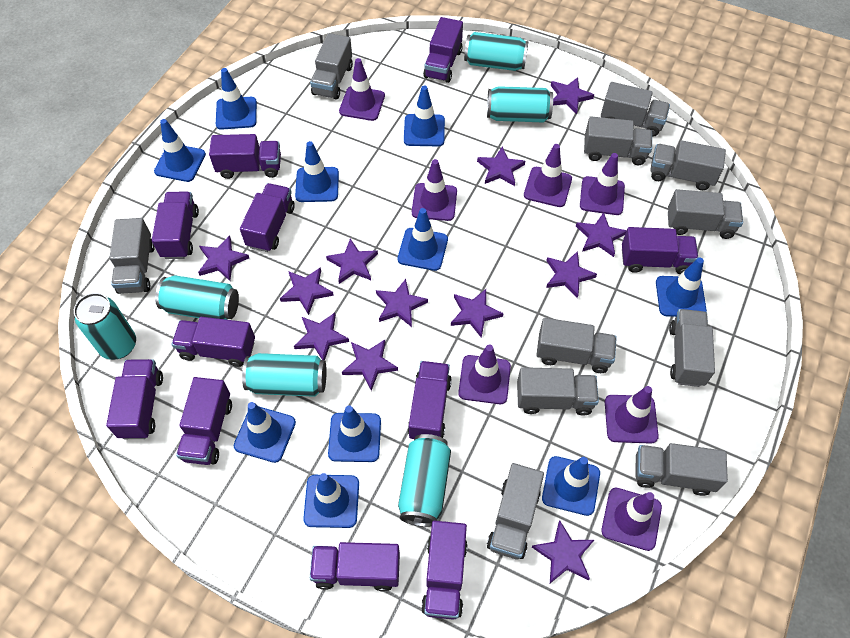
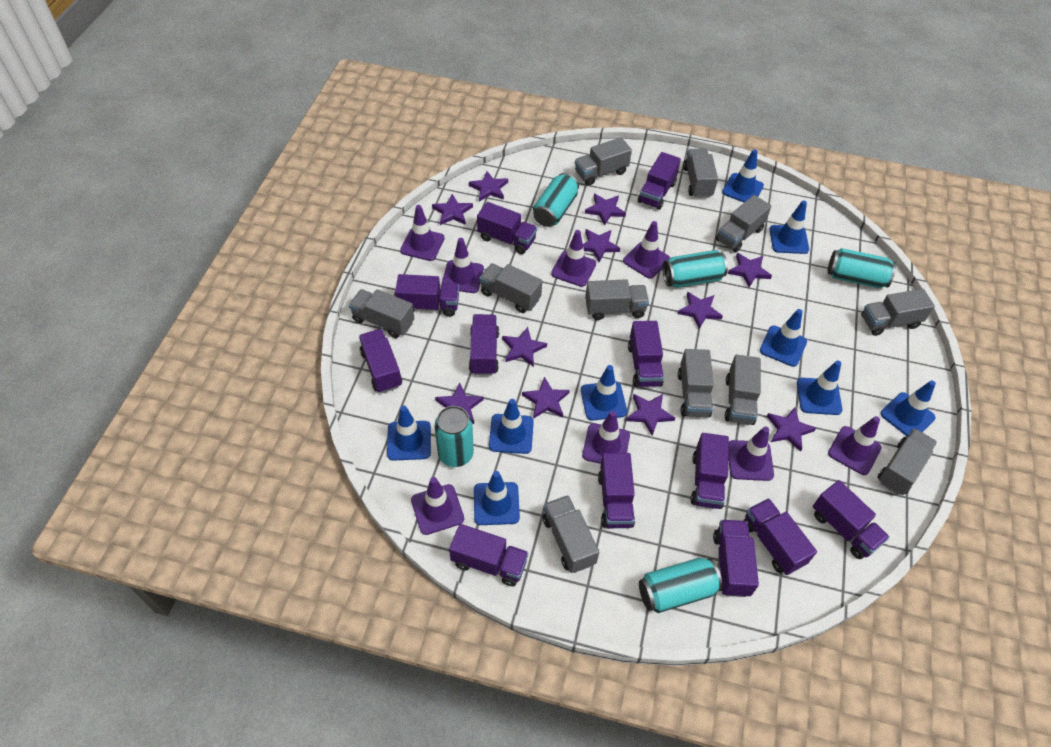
blue traffic cone: 10 -> 9
purple star: 12 -> 11
purple traffic cone: 7 -> 8
purple truck: 11 -> 12
turquoise can: 6 -> 5

